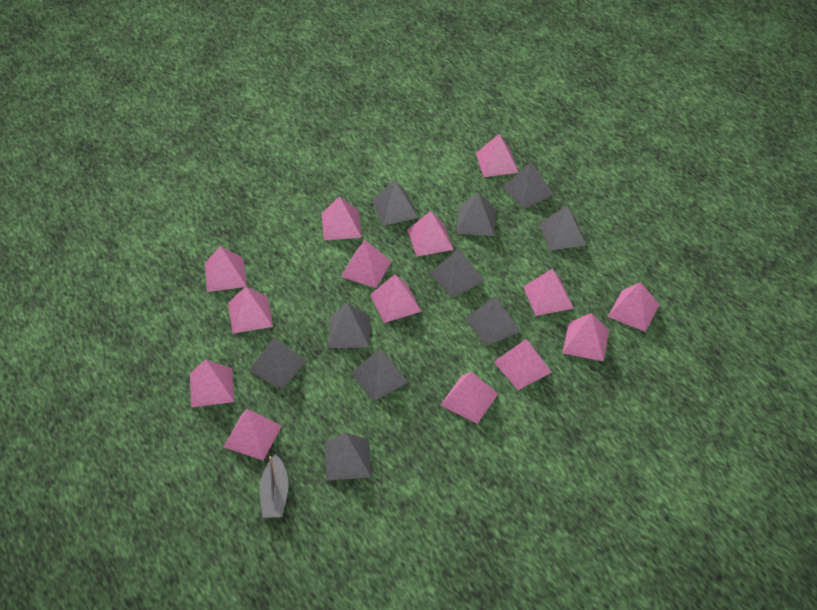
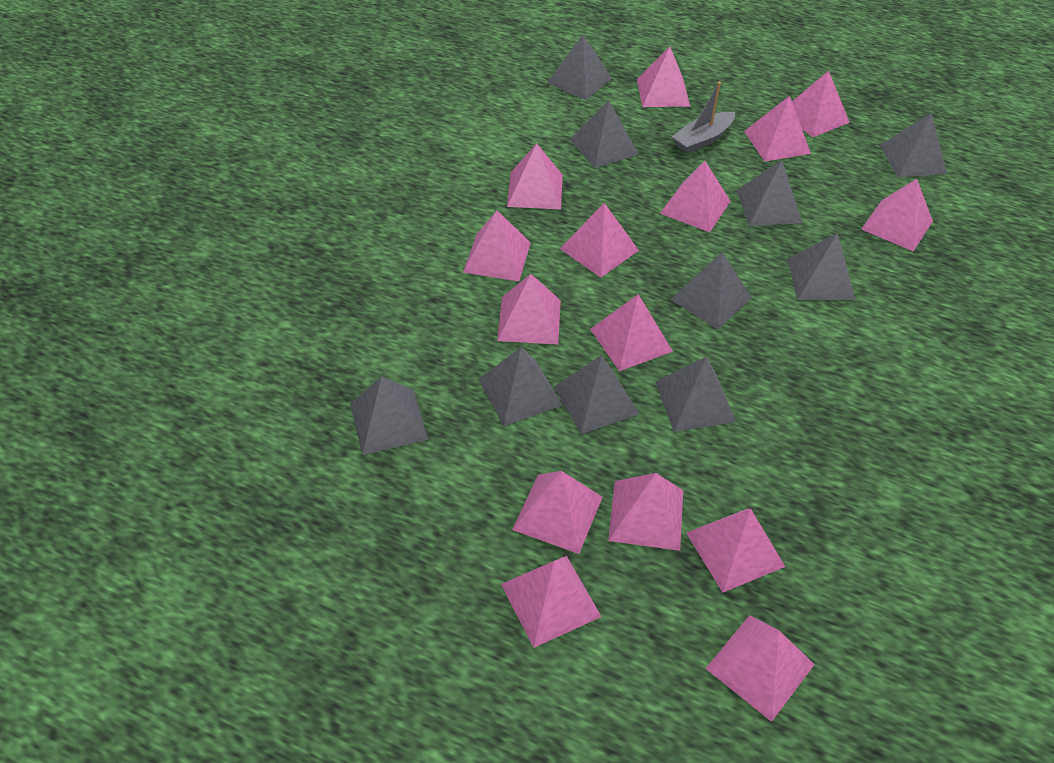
pink pyramid: 14 -> 15

